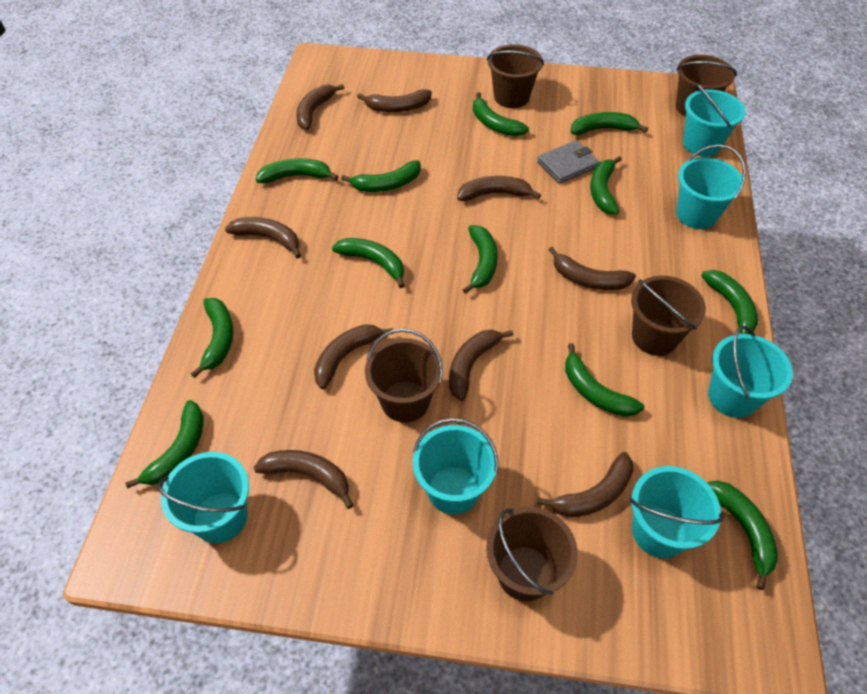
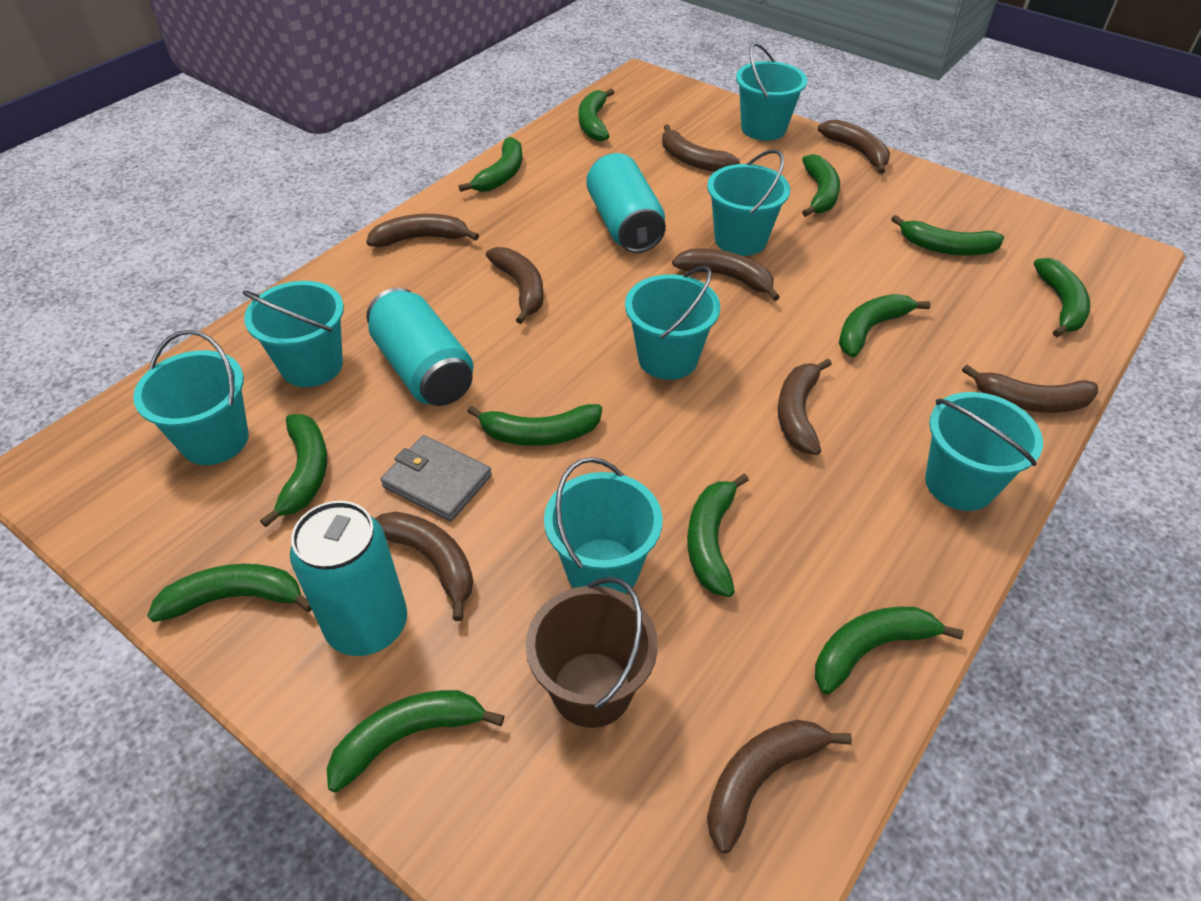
brown bucket: 5 -> 1
turquoise bucket: 6 -> 7
turquoise can: 0 -> 3

